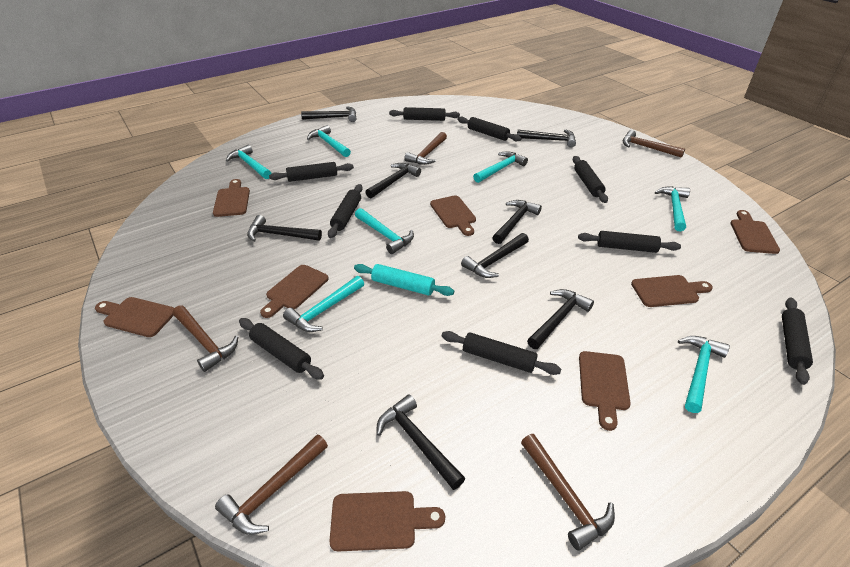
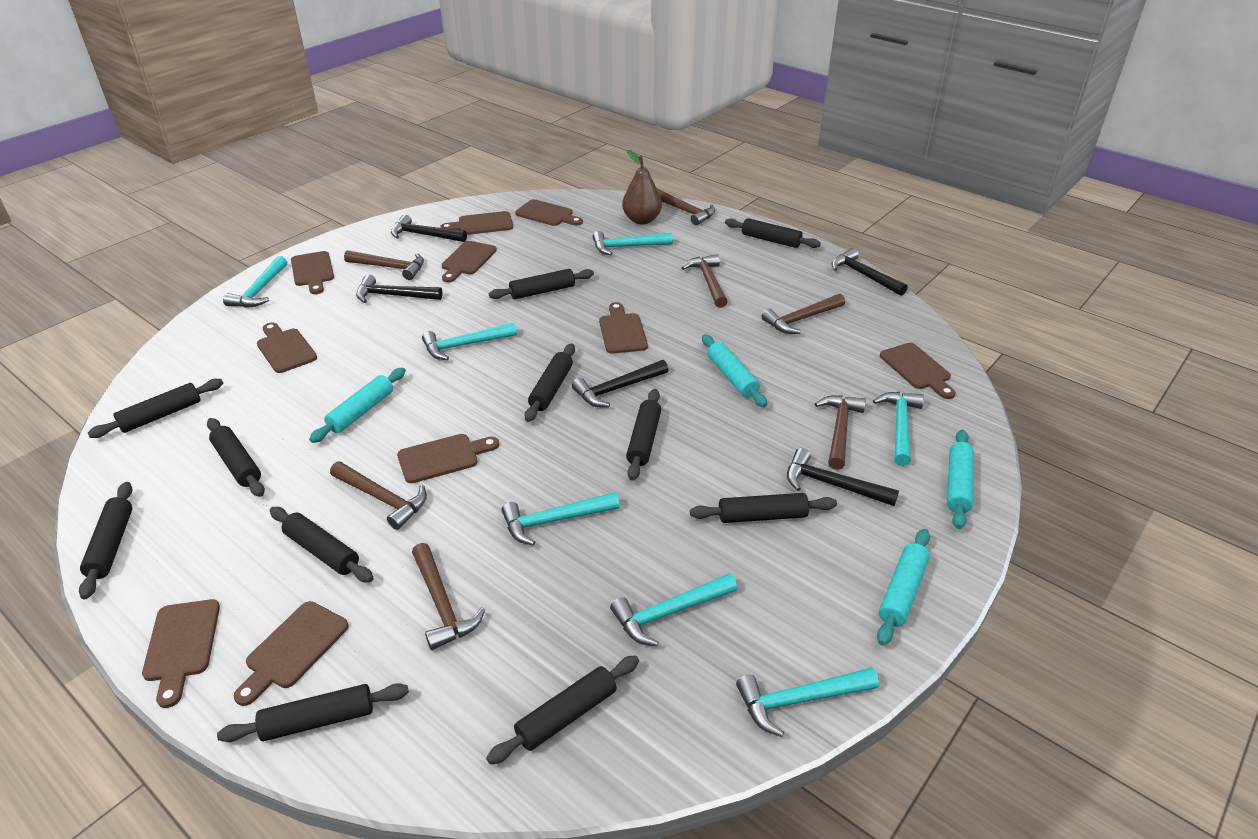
black hammer: 8 -> 5
black rolling pin: 9 -> 11
brown cutting board: 8 -> 10
brown hammer: 5 -> 7
brown pear: 0 -> 1
turquoise rolling pin: 1 -> 4

